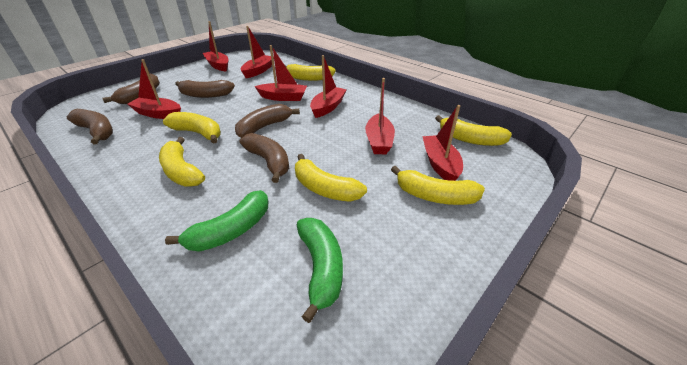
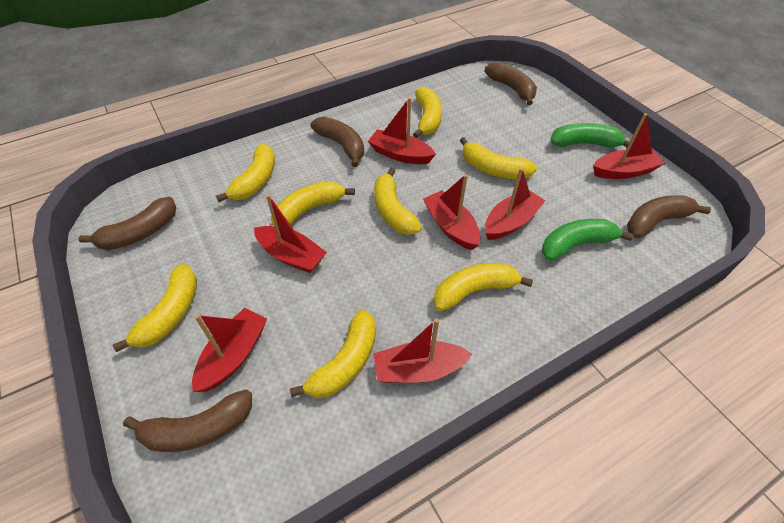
yellow banana: 6 -> 8

